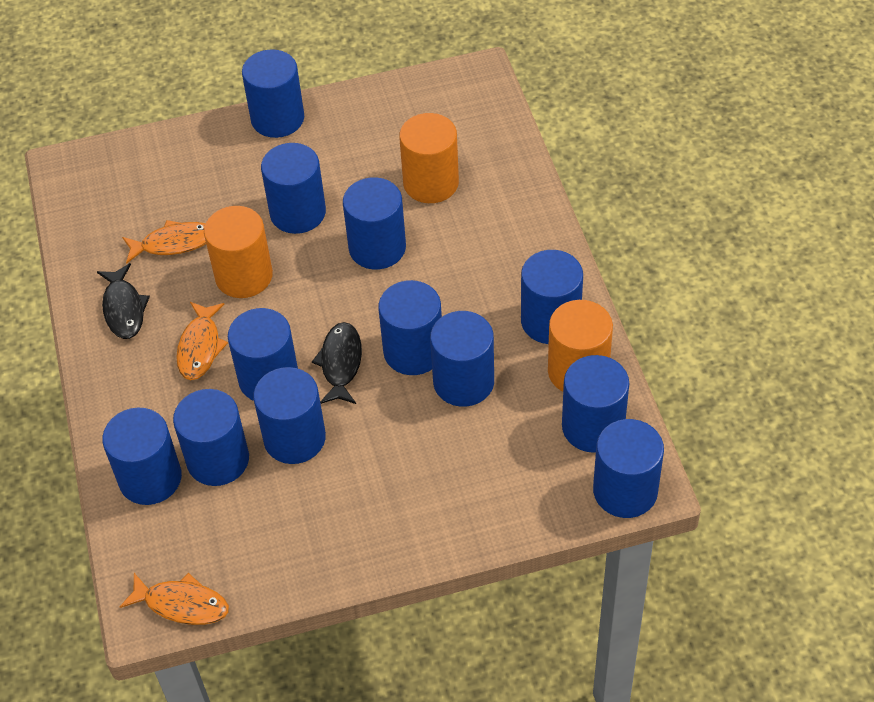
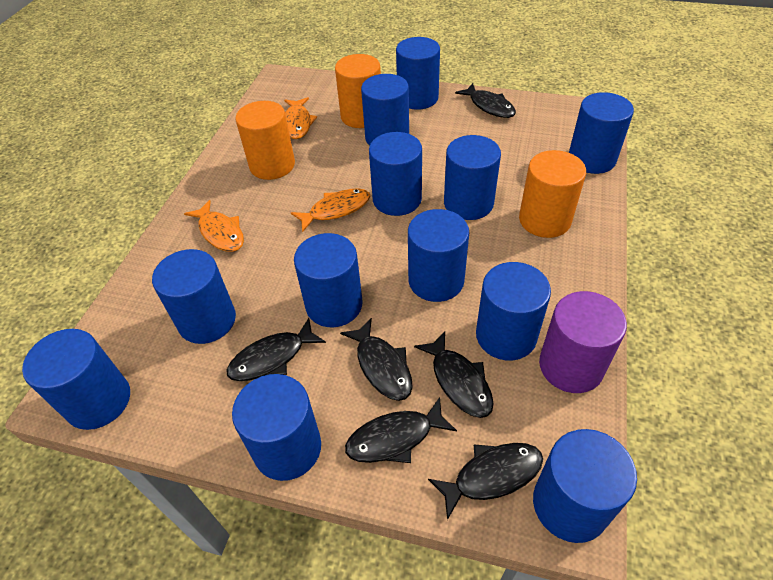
black fish: 2 -> 6
purple cylinder: 0 -> 1

